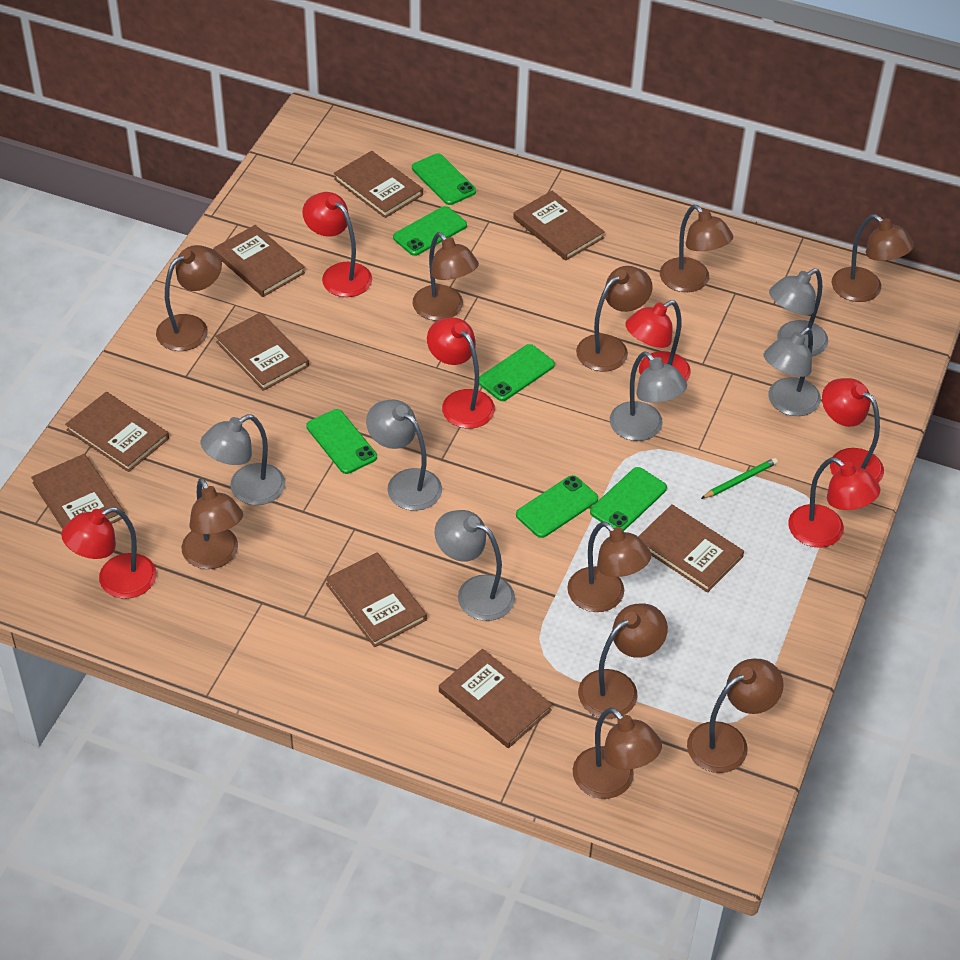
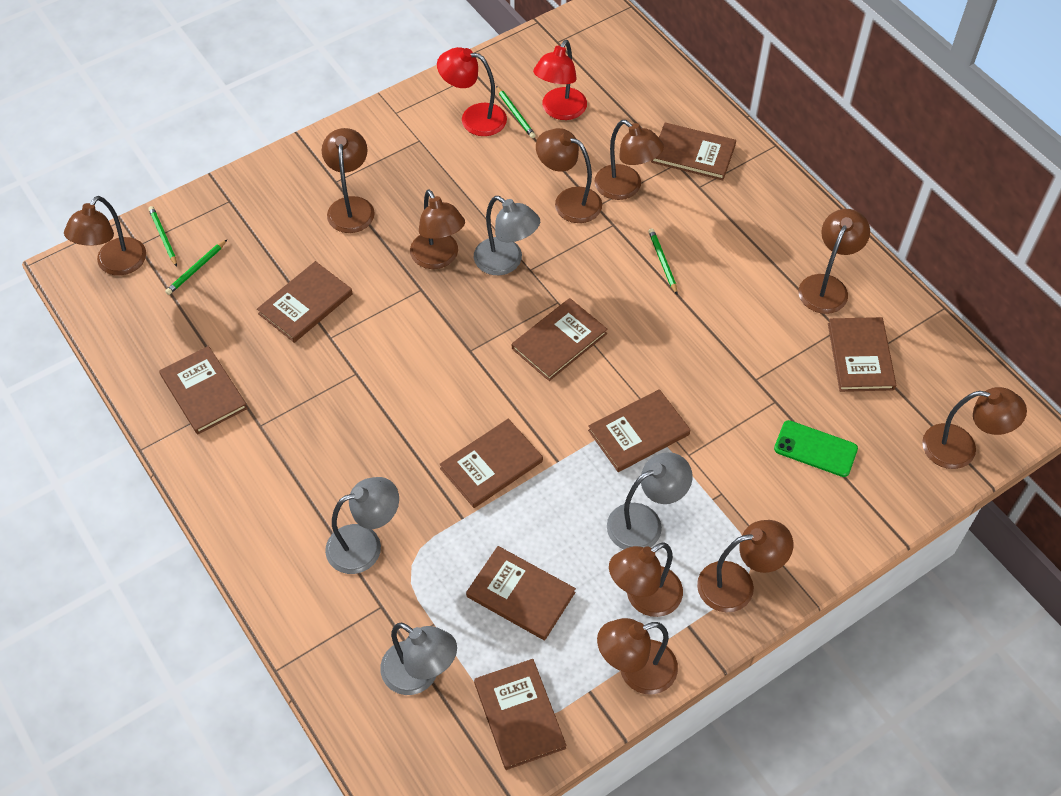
green pencil: 1 -> 4
green phone: 6 -> 1
grey lamp: 6 -> 4
red lamp: 6 -> 2

